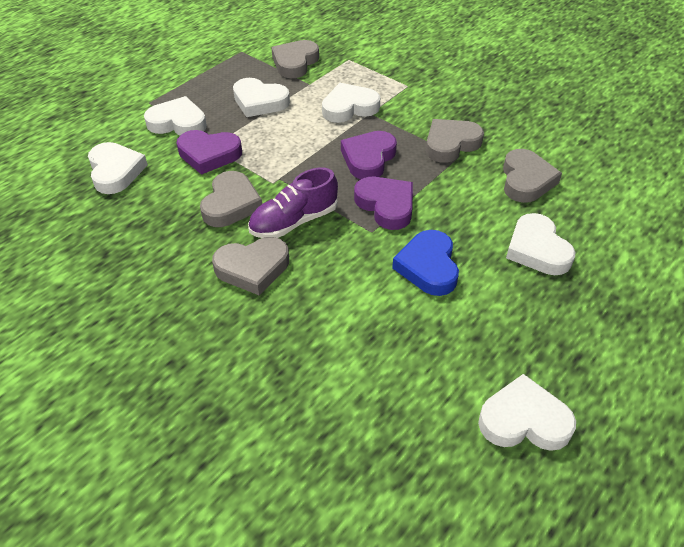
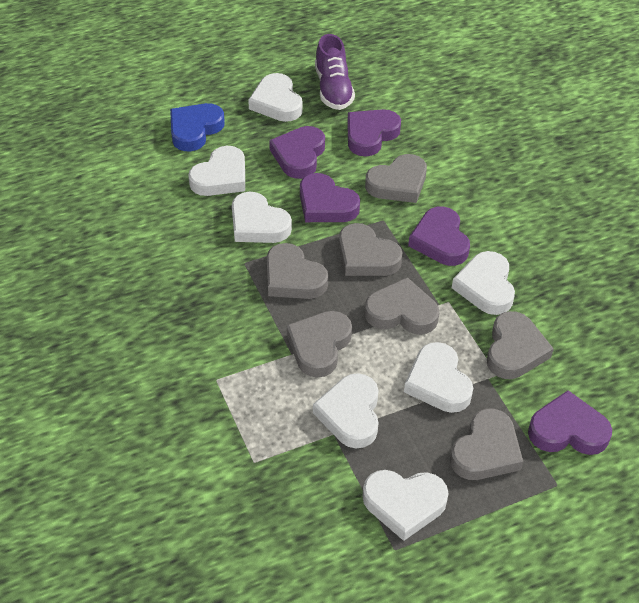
grey heart: 5 -> 7
purple heart: 3 -> 5
white heart: 6 -> 7

